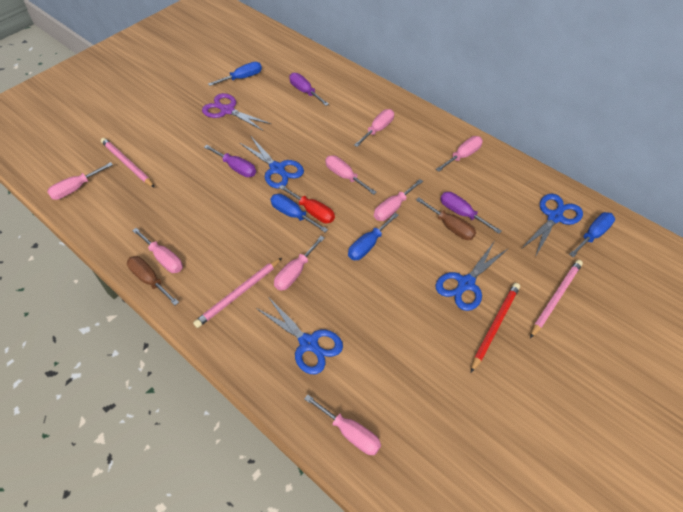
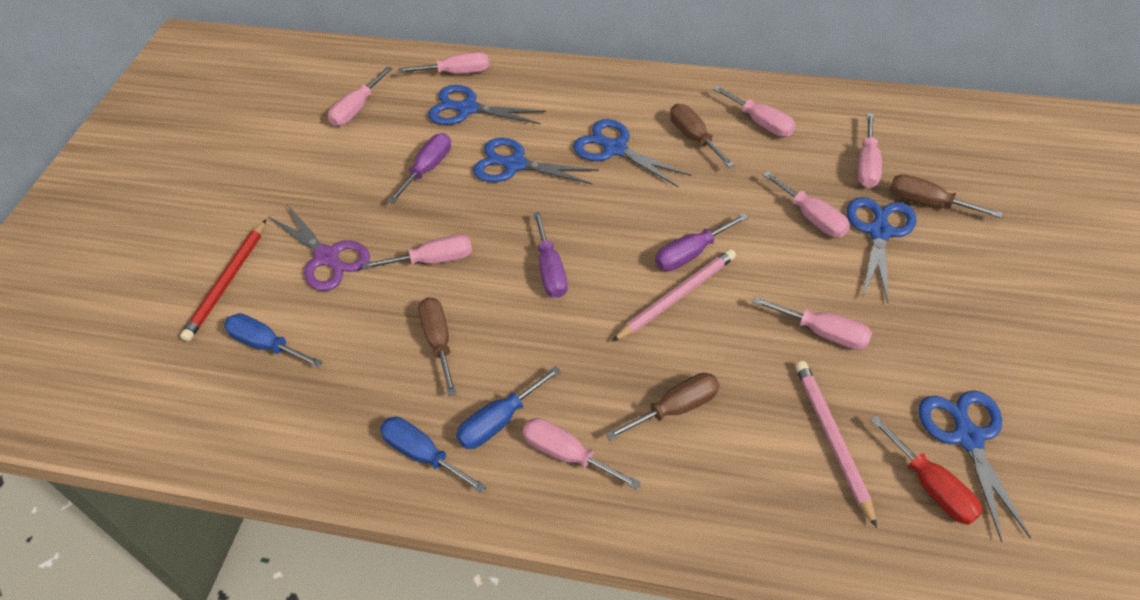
blue scissors: 4 -> 5
blue screwdriver: 4 -> 3
brown screwdriver: 2 -> 4
pink pencil: 3 -> 2

